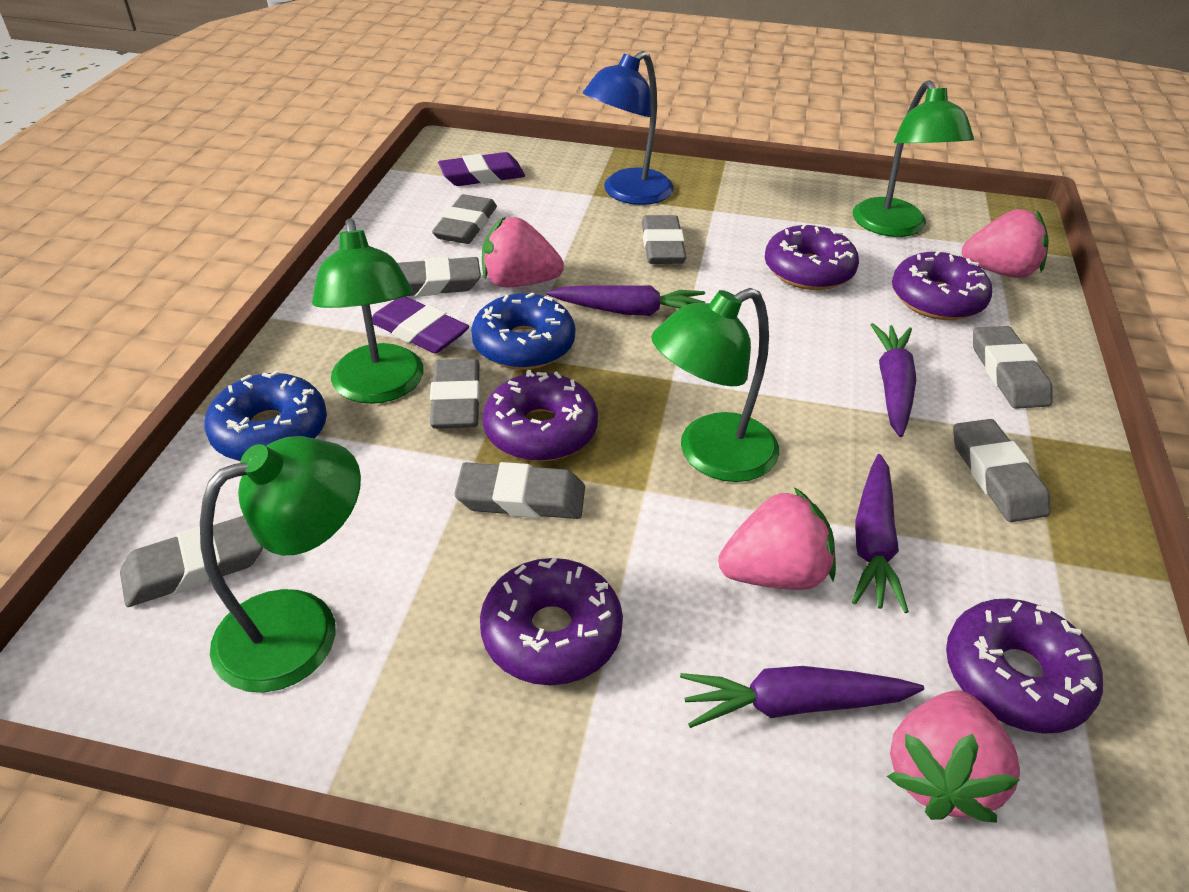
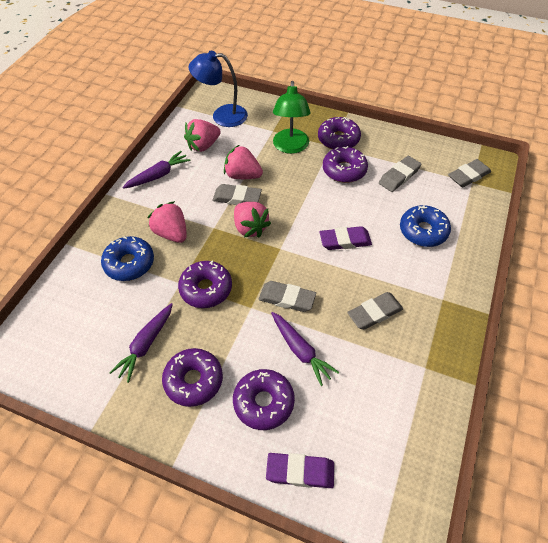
green lamp: 4 -> 1
grey eraser: 8 -> 5
purple carrot: 4 -> 3

